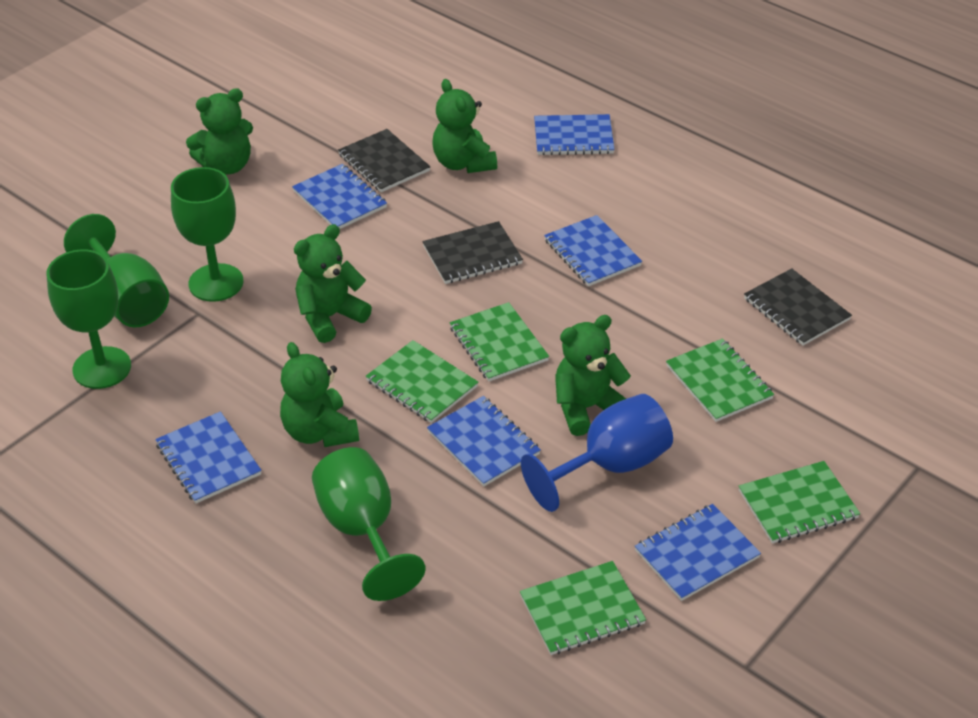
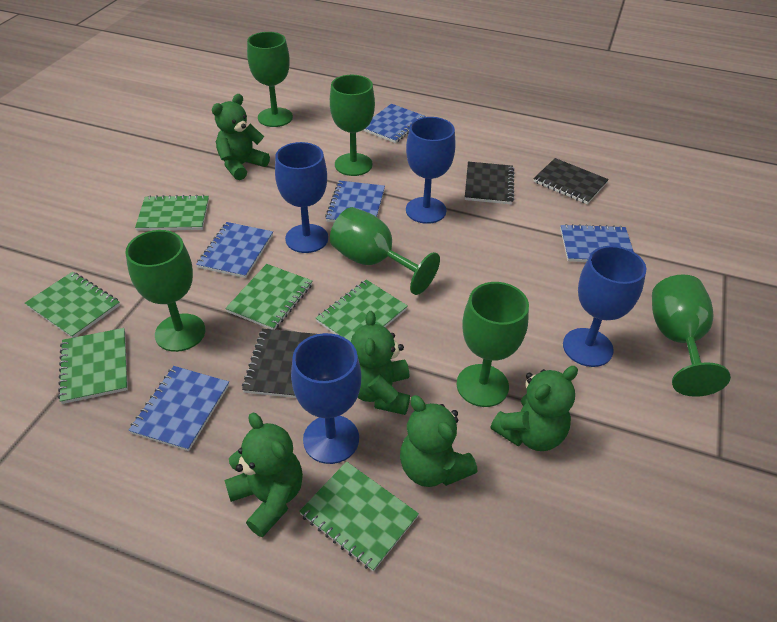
blue goblet: 1 -> 4
blue notebook: 6 -> 5
green goblet: 4 -> 6
green notebook: 5 -> 6

